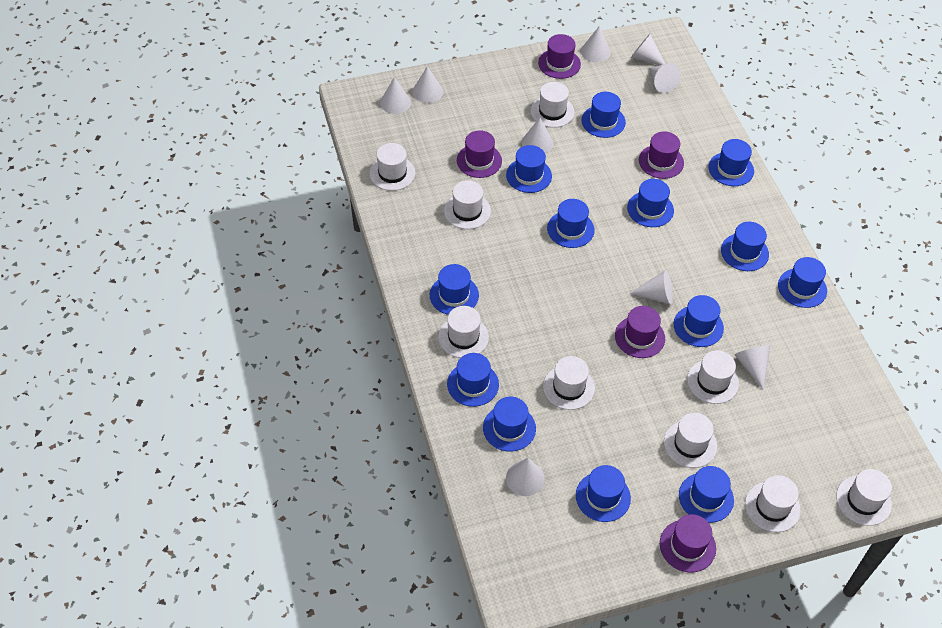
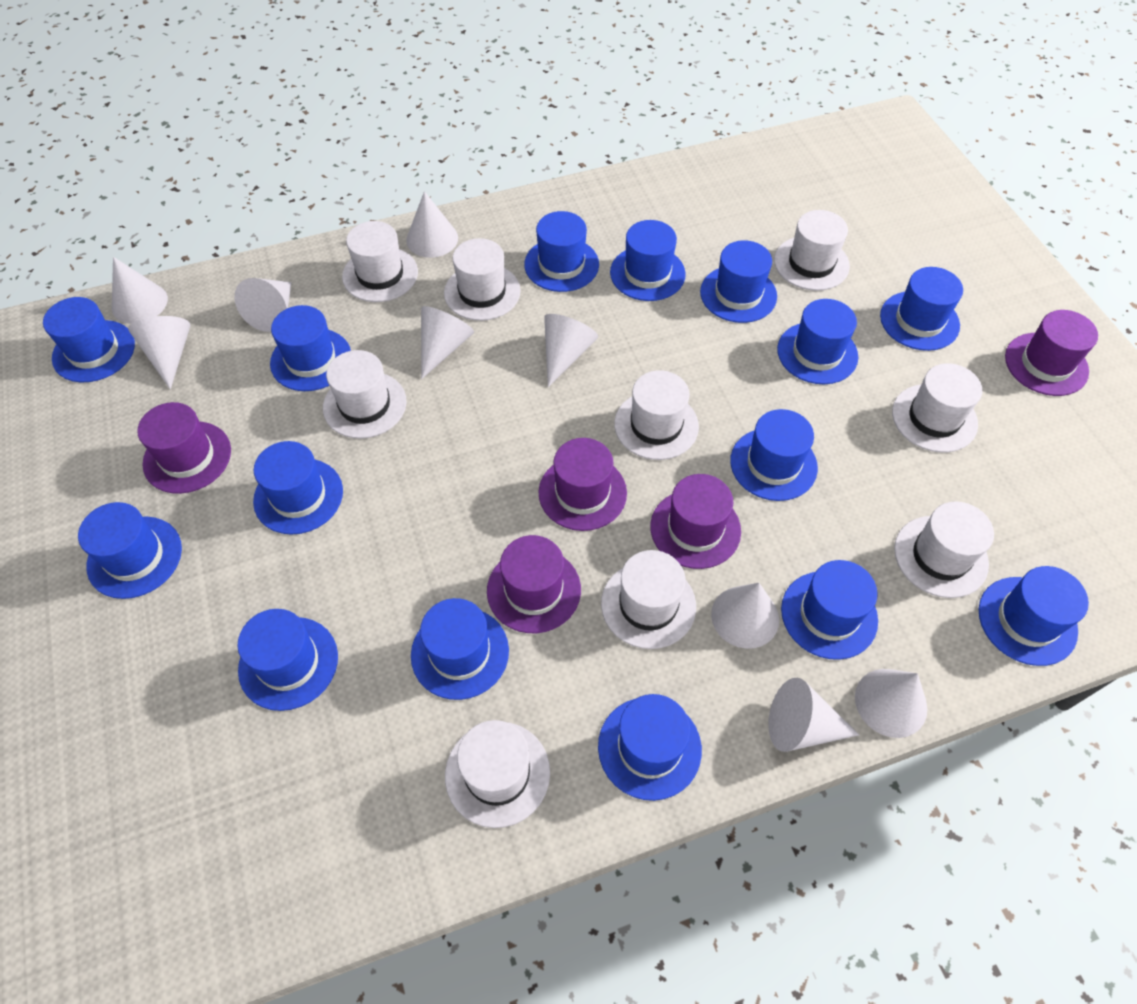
blue hat: 13 -> 15

